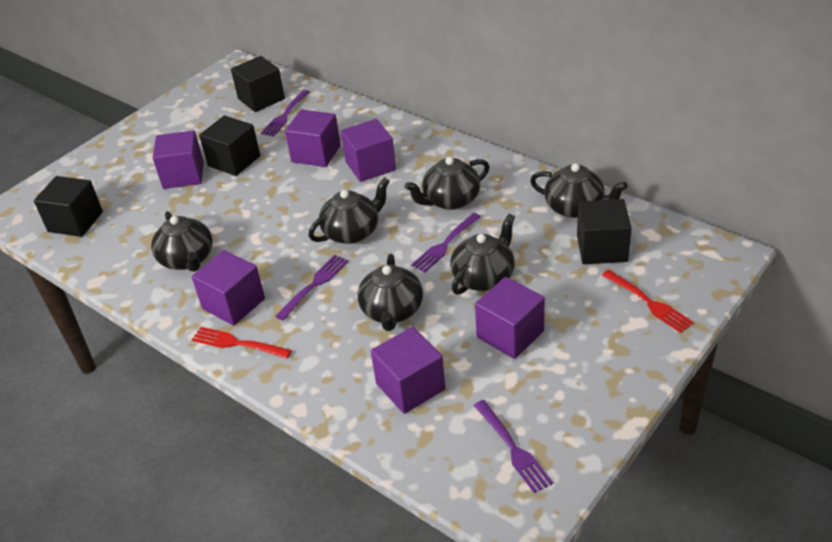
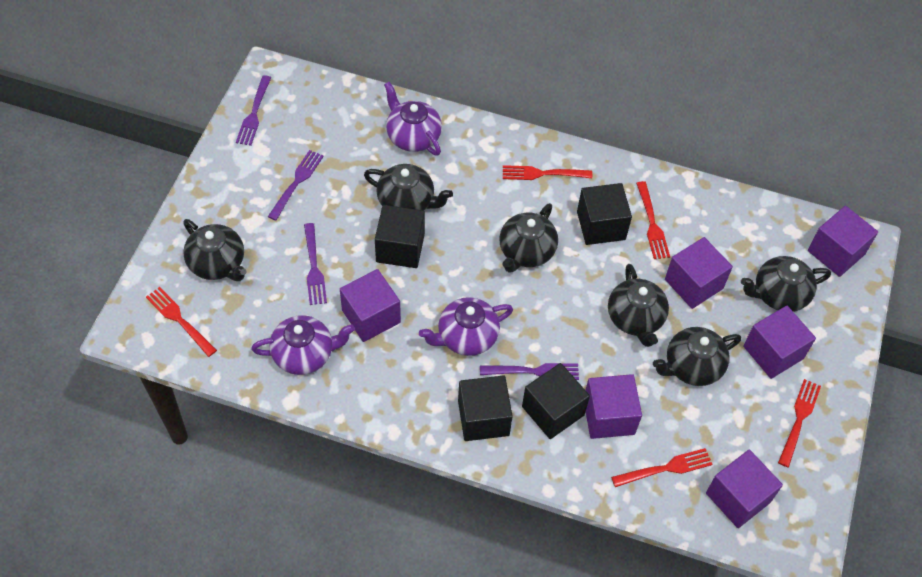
purple teapot: 0 -> 3
red fork: 2 -> 5

